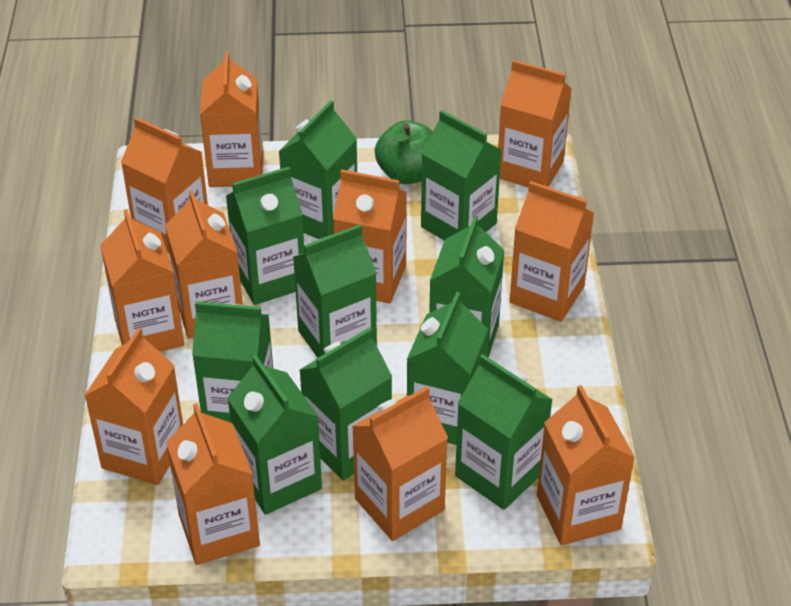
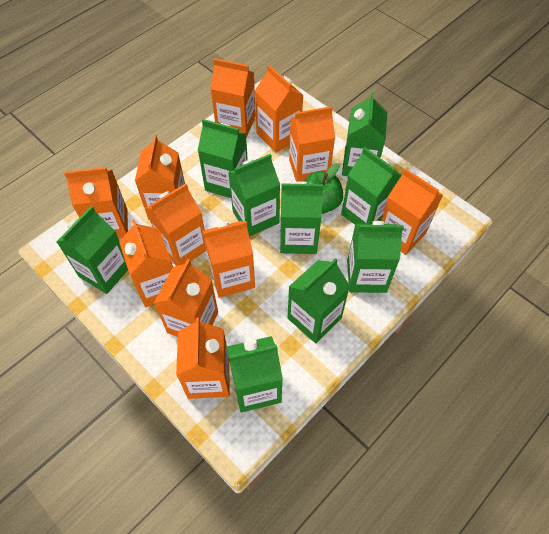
green carton: 10 -> 9

